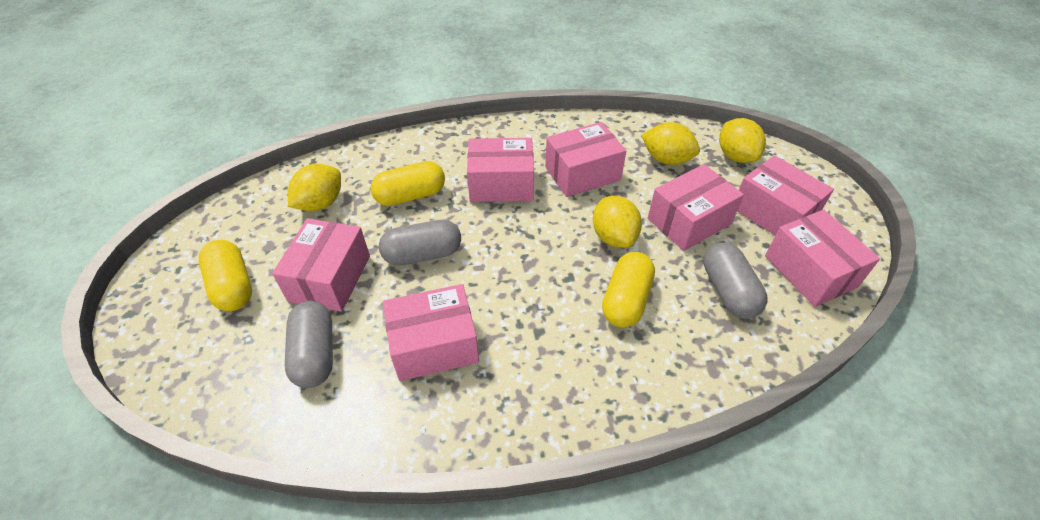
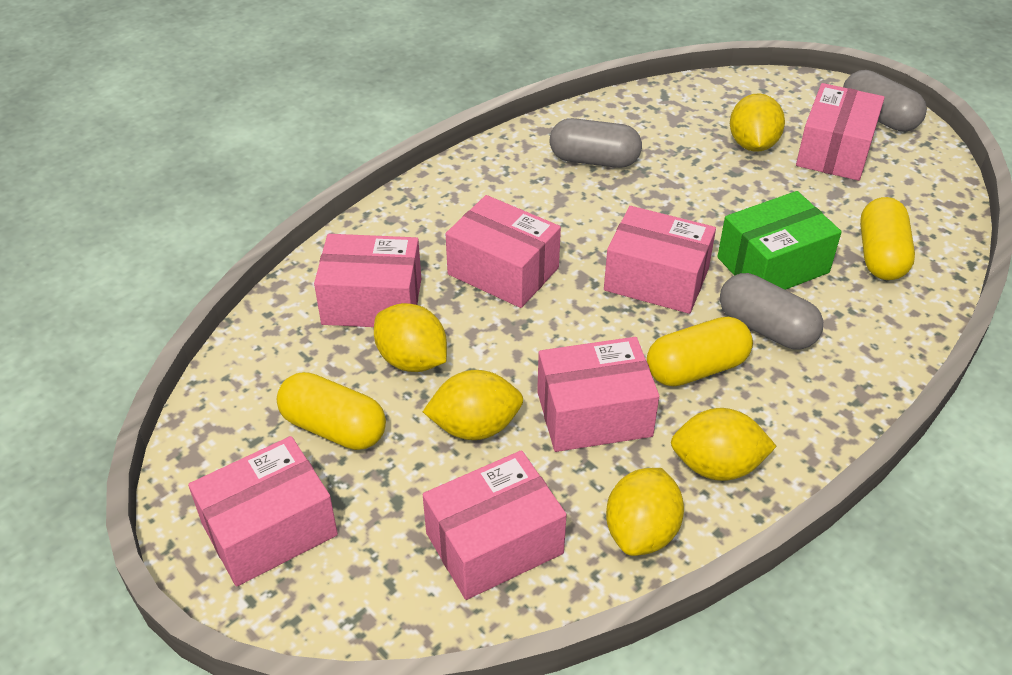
green box: 0 -> 1
yellow lemon: 4 -> 5

